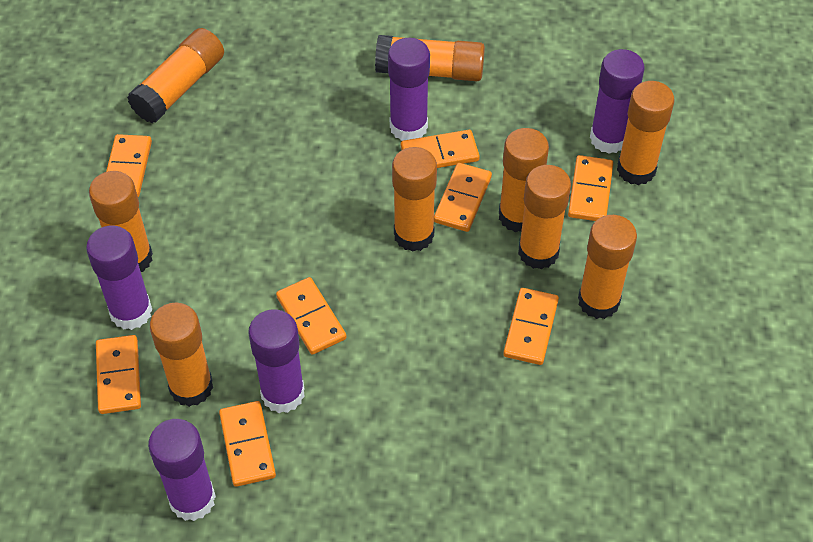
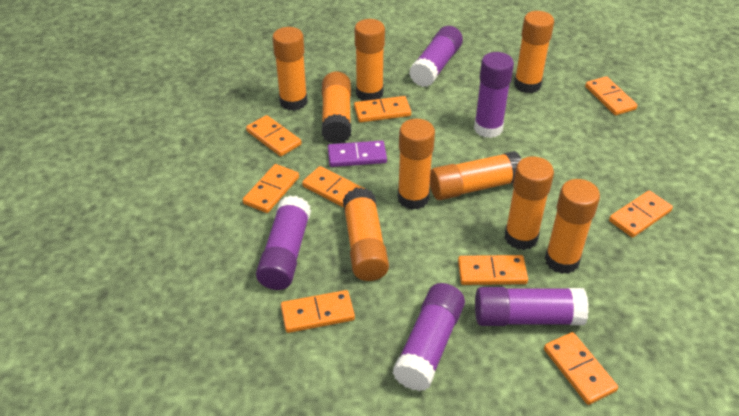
orange domino: 8 -> 9
purple domino: 0 -> 1

